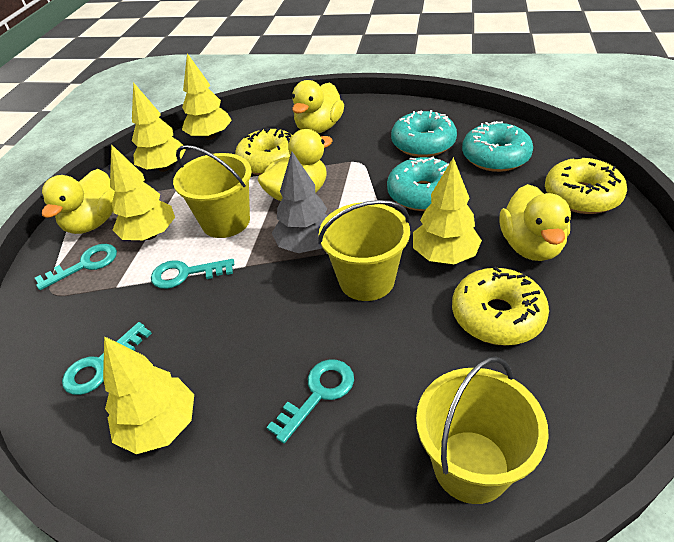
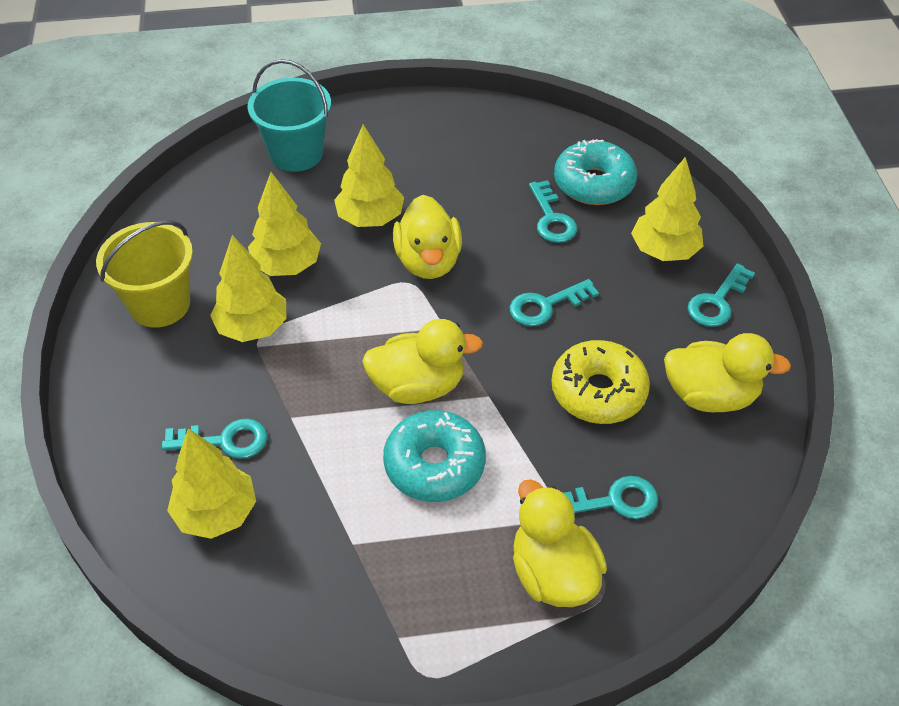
grey tree: 1 -> 0
turquoise bucket: 0 -> 1
turquoise donut: 3 -> 2
turquoise key: 4 -> 5
yellow bucket: 3 -> 1
yellow donut: 3 -> 1

